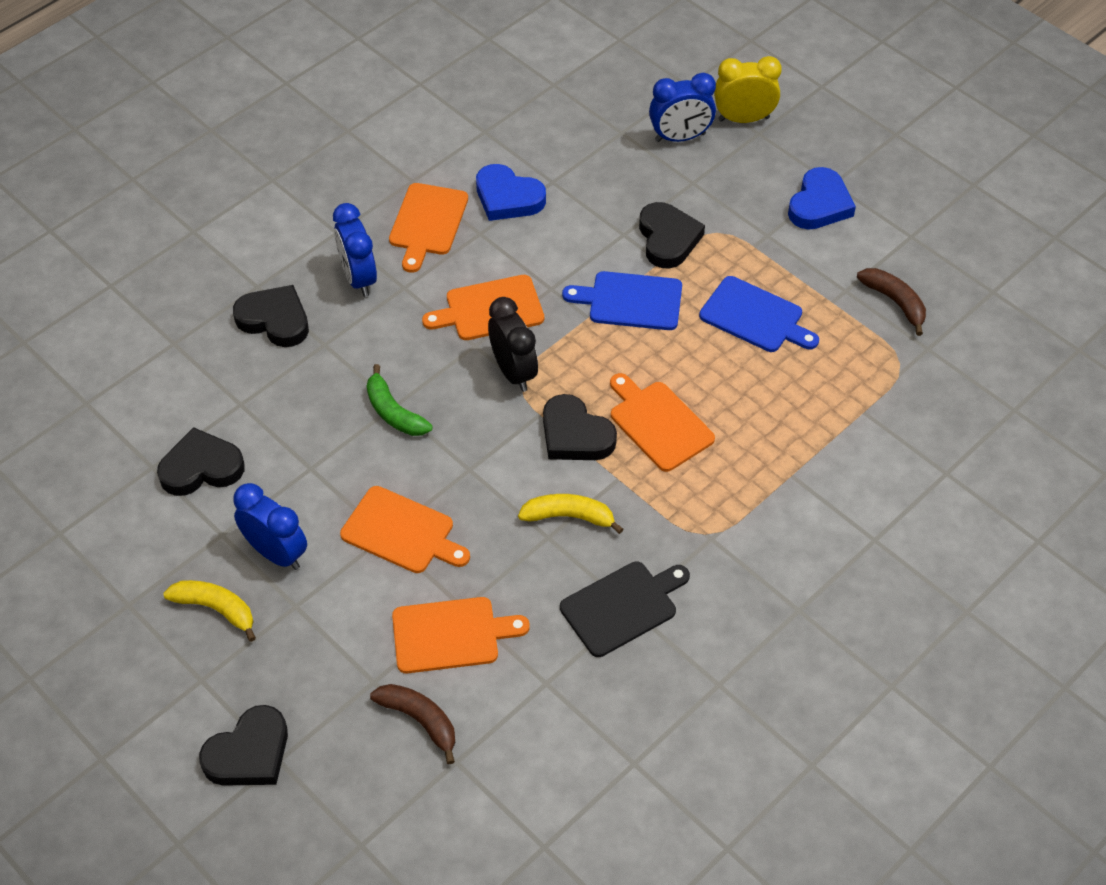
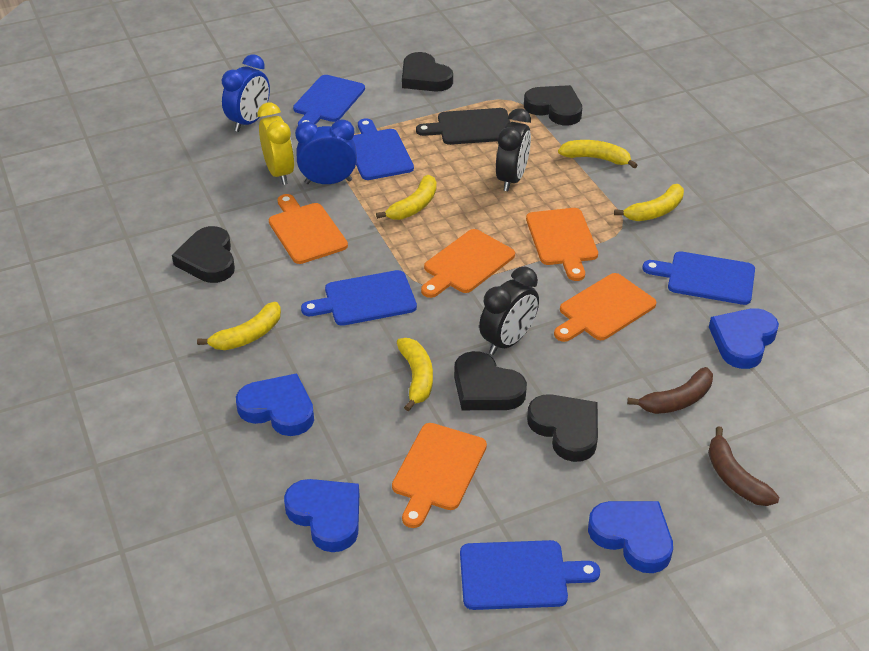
black clock: 1 -> 2
blue clock: 3 -> 2
blue cutting board: 2 -> 5
blue heart: 2 -> 4
green banana: 1 -> 0
yellow banana: 2 -> 5

